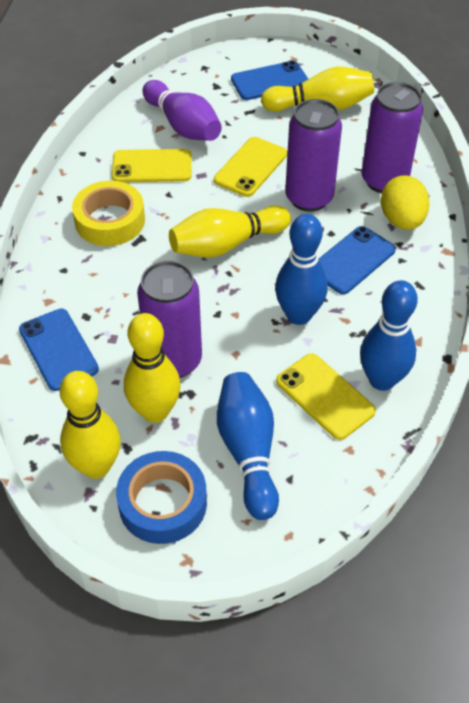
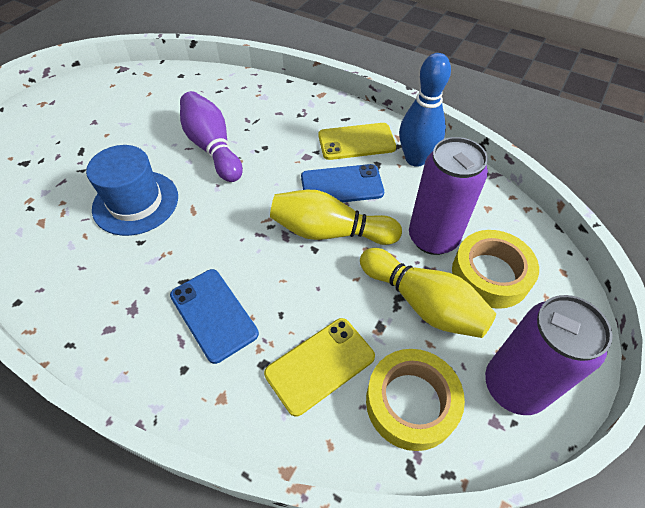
blue bowling pin: 3 -> 1
blue hat: 0 -> 1
blue phone: 3 -> 2
blue tape: 1 -> 0
purple can: 3 -> 2
yellow bowling pin: 4 -> 2
yellow egg: 1 -> 0
yellow phone: 3 -> 2
yellow tape: 1 -> 2

